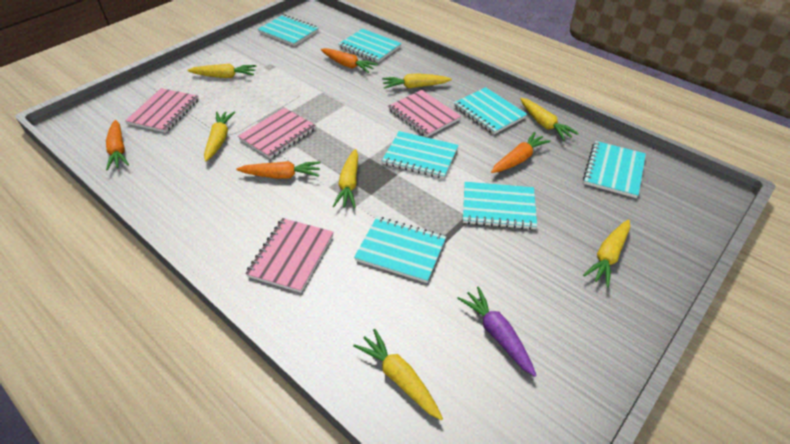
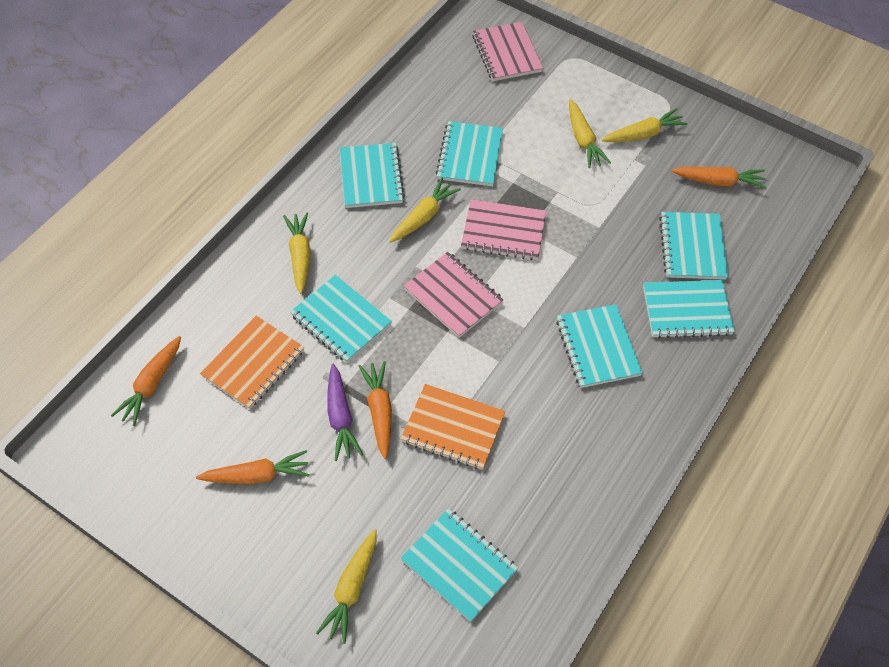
orange notebook: 0 -> 2
pink notebook: 4 -> 3
yellow carrot: 7 -> 5

